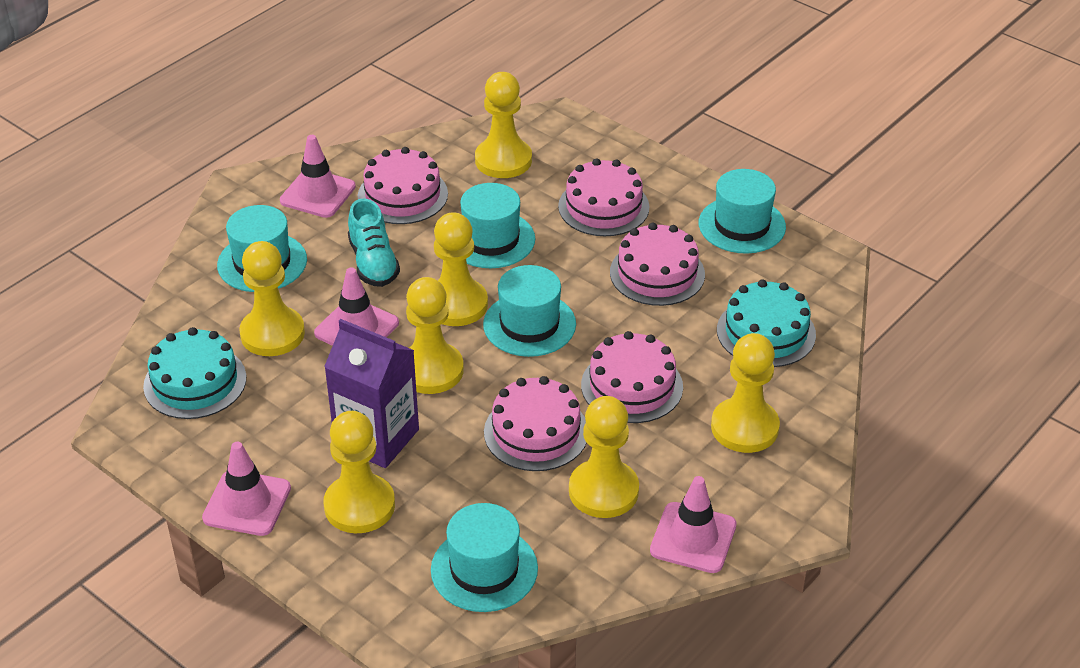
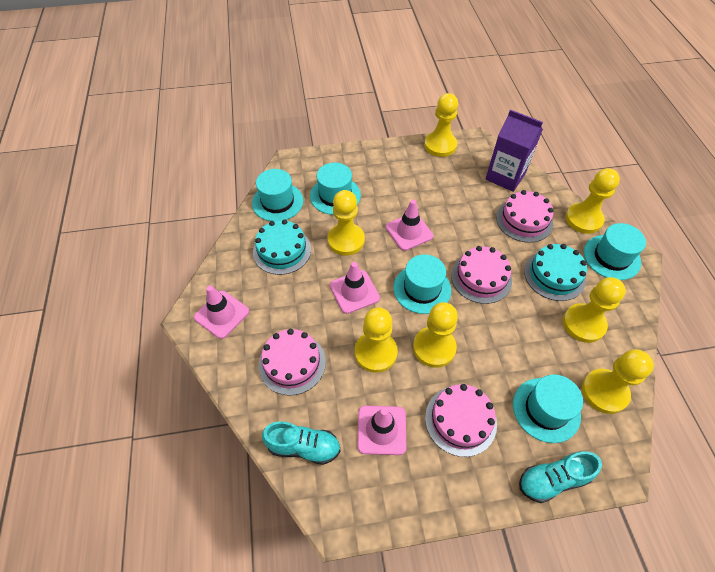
pink cake: 5 -> 4
turquoise shoe: 1 -> 2

